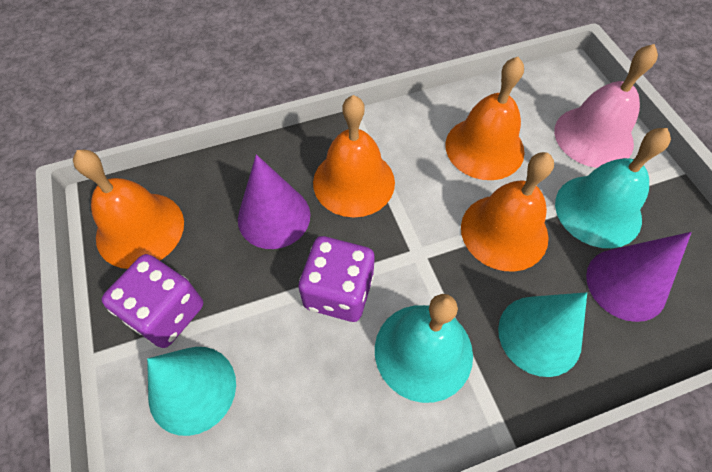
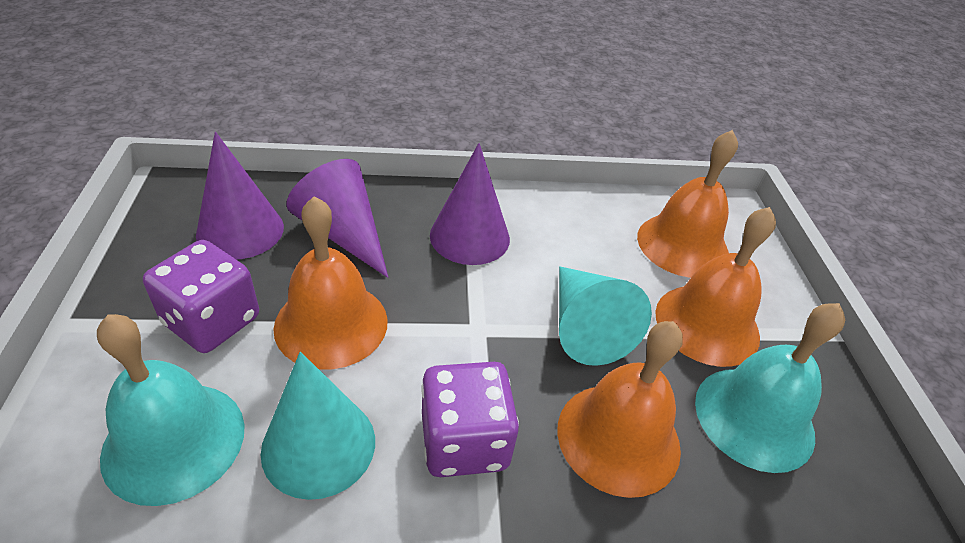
pink bell: 1 -> 0
purple cone: 2 -> 3

